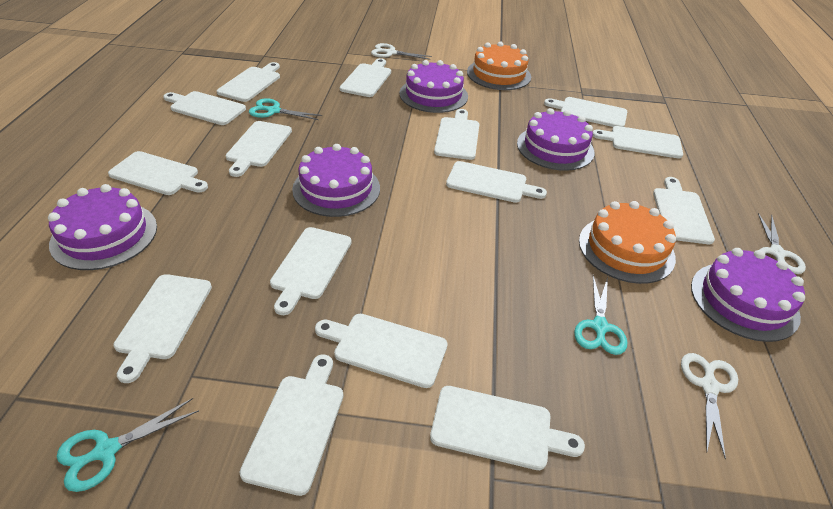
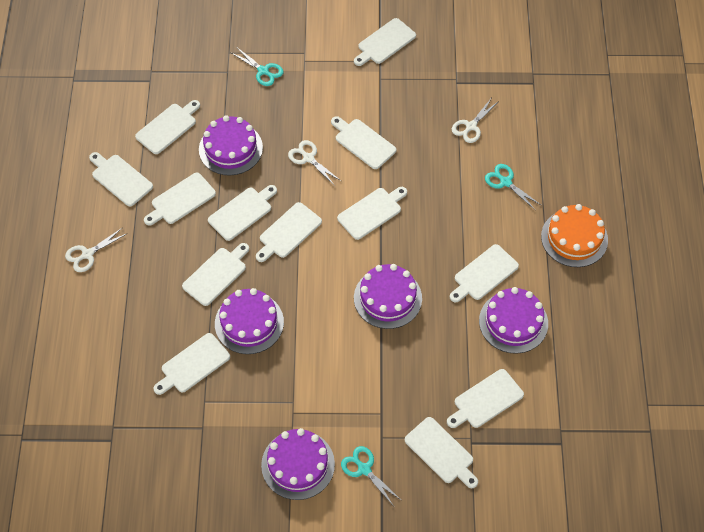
orange cake: 2 -> 1
white cutting board: 15 -> 13

